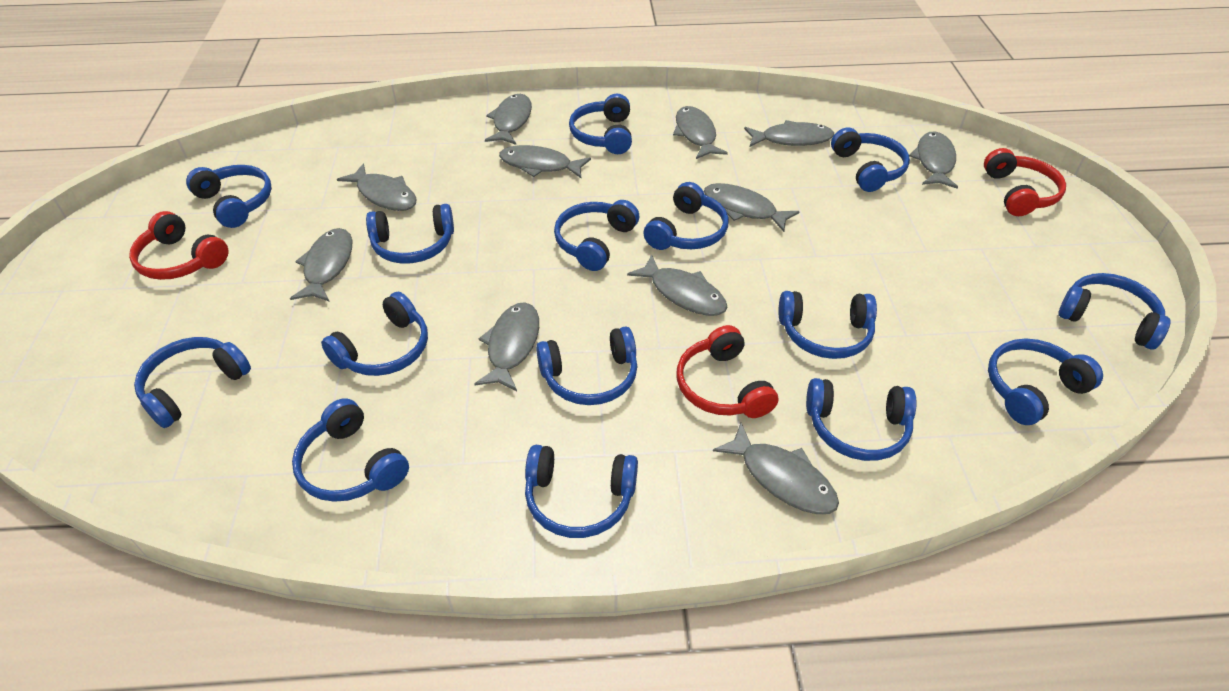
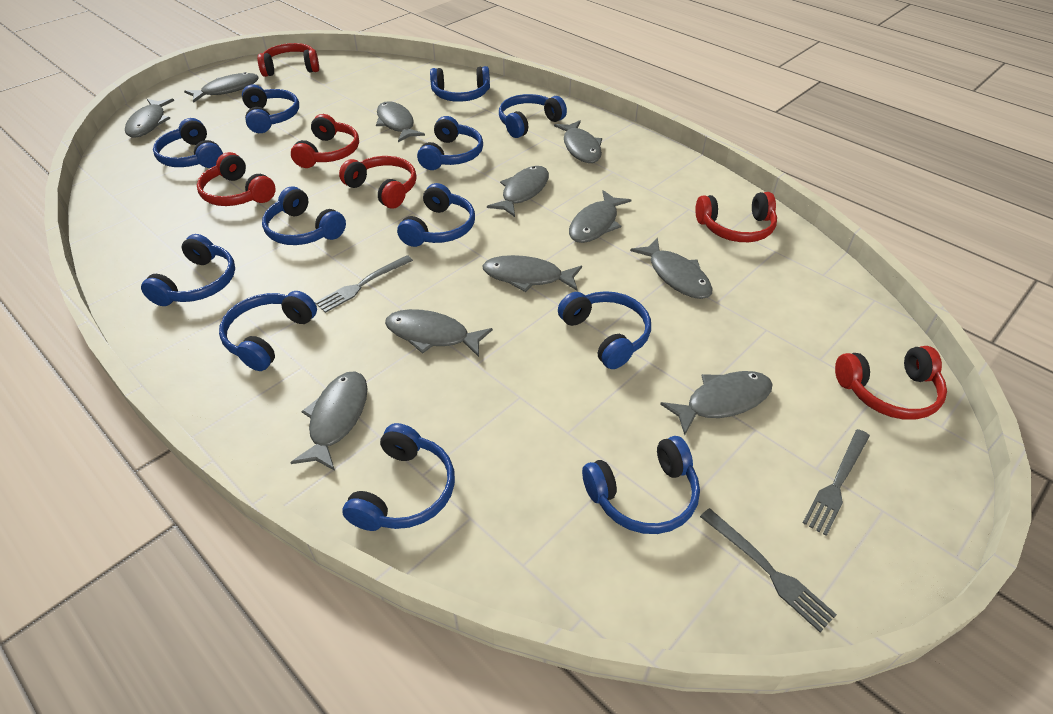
blue headphones: 15 -> 12
grey fork: 0 -> 3
red headphones: 3 -> 6

